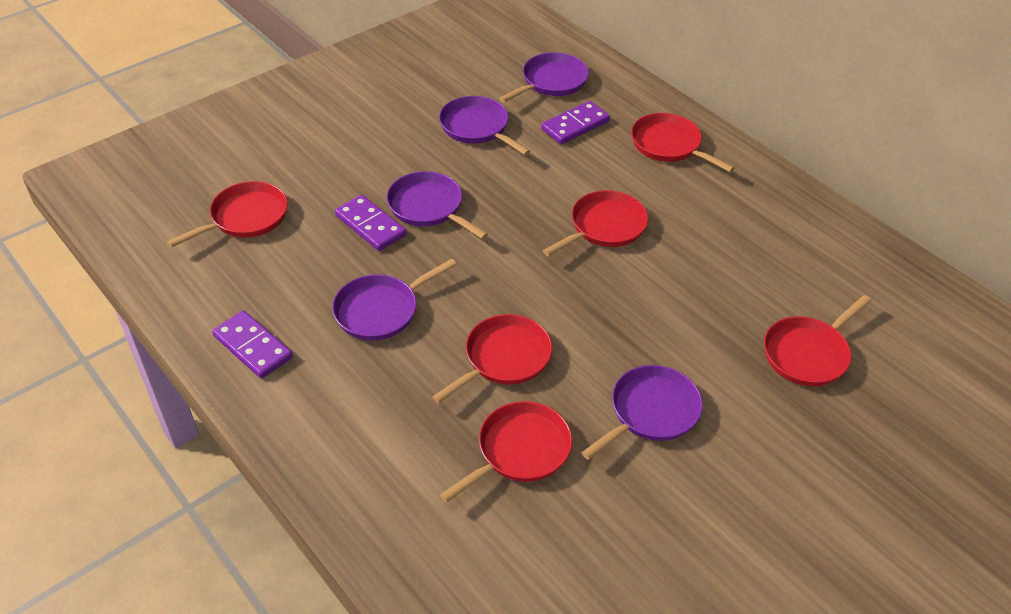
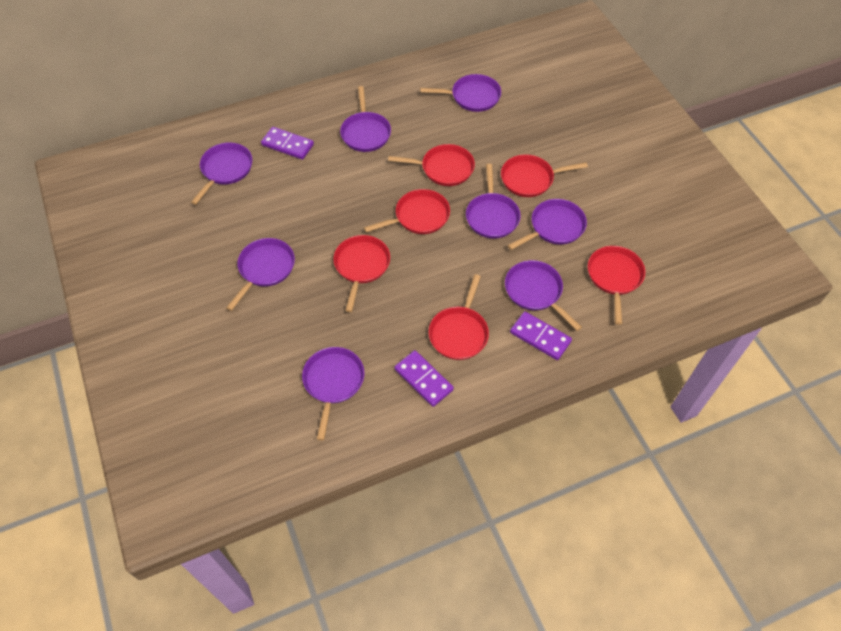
purple pan: 5 -> 8

